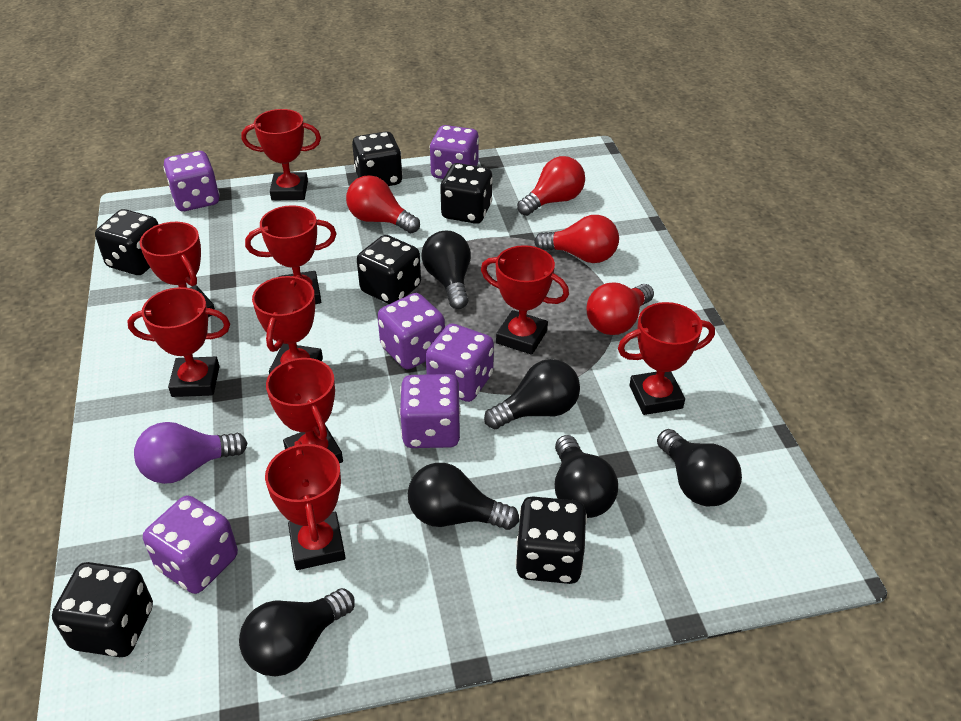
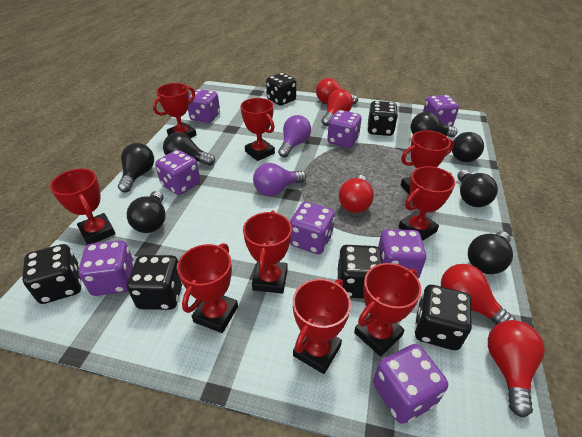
black light bulb: 6 -> 7
purple dice: 6 -> 8
purple light bulb: 1 -> 2
red light bulb: 4 -> 5

